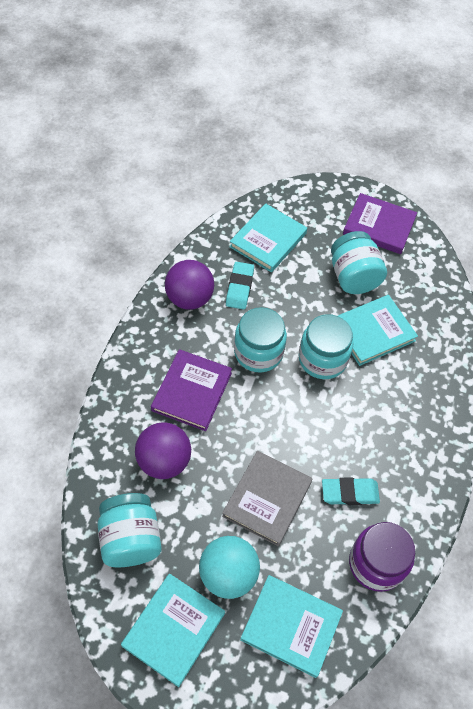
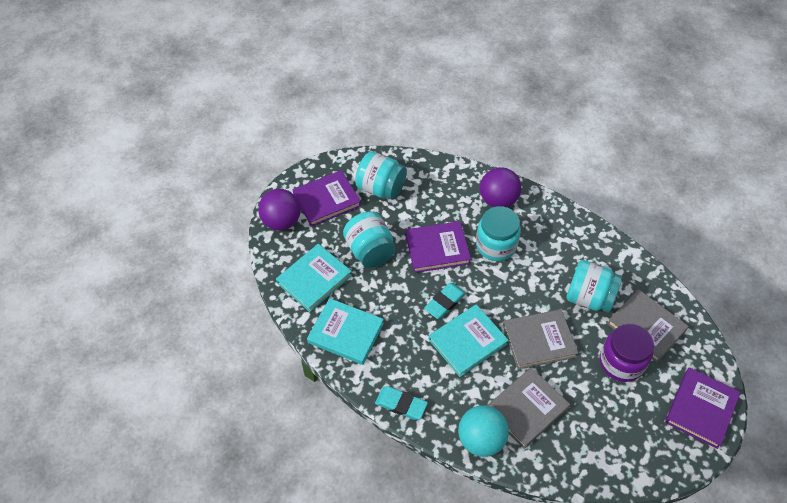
grey book: 1 -> 3
purple book: 2 -> 3
turquoise book: 4 -> 3

